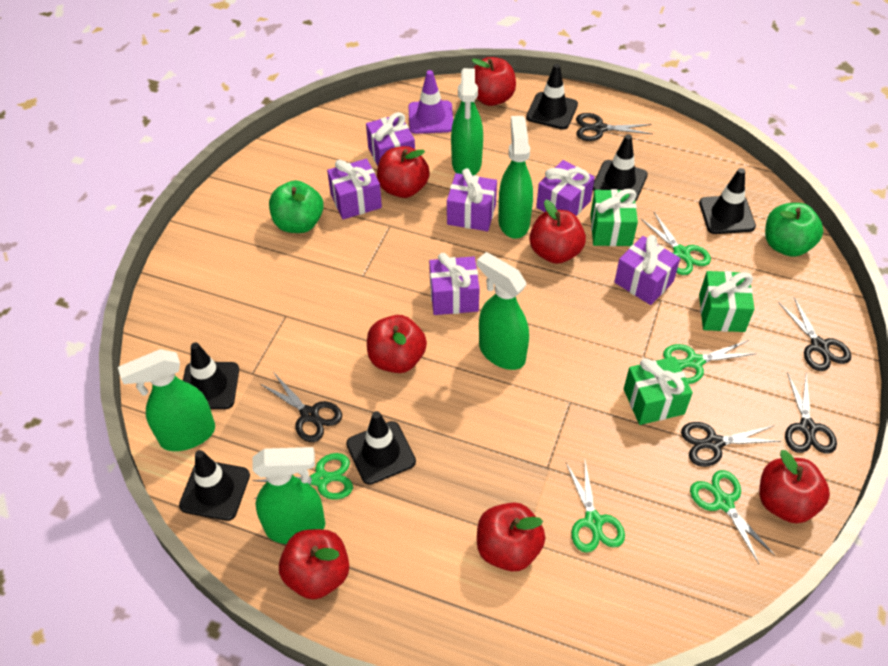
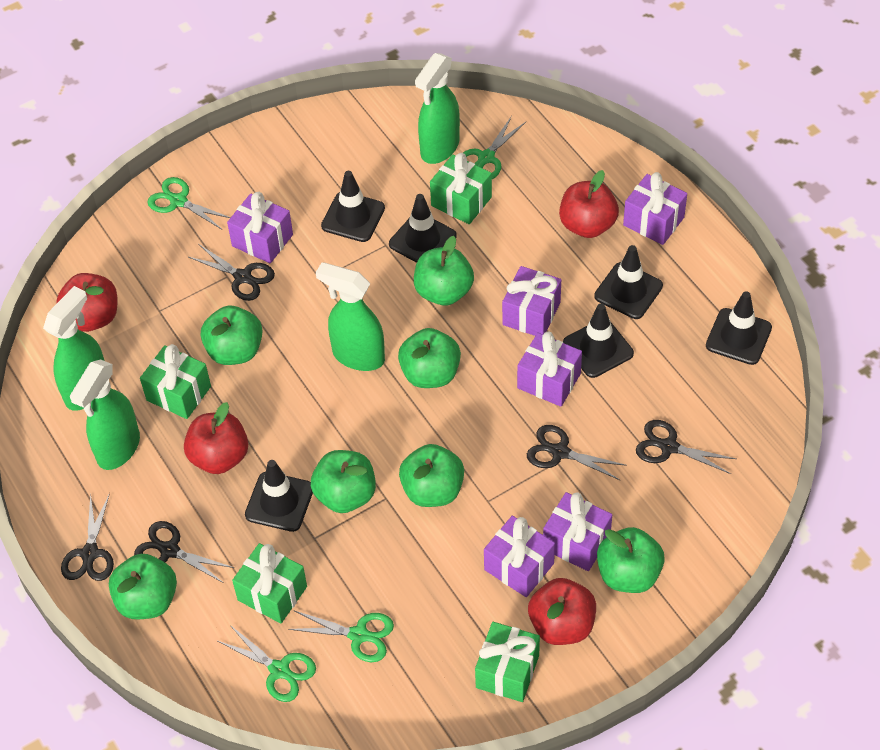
green apple: 2 -> 7
green gift: 3 -> 4
green scissors: 5 -> 4
green spray bottle: 5 -> 4
purple traffic cone: 1 -> 0
red apple: 7 -> 4

